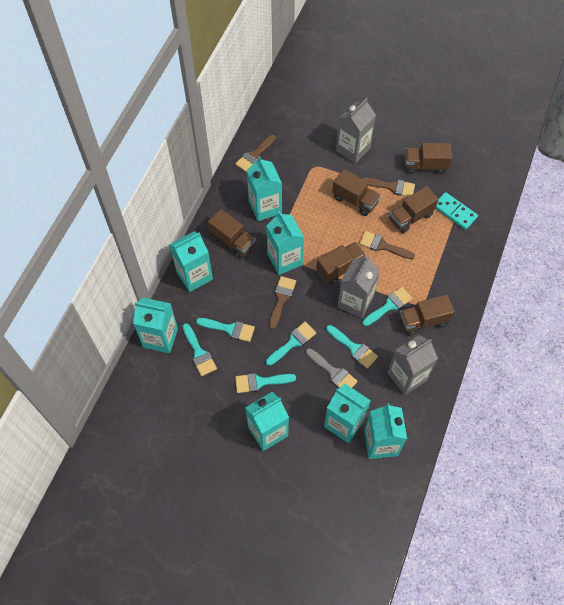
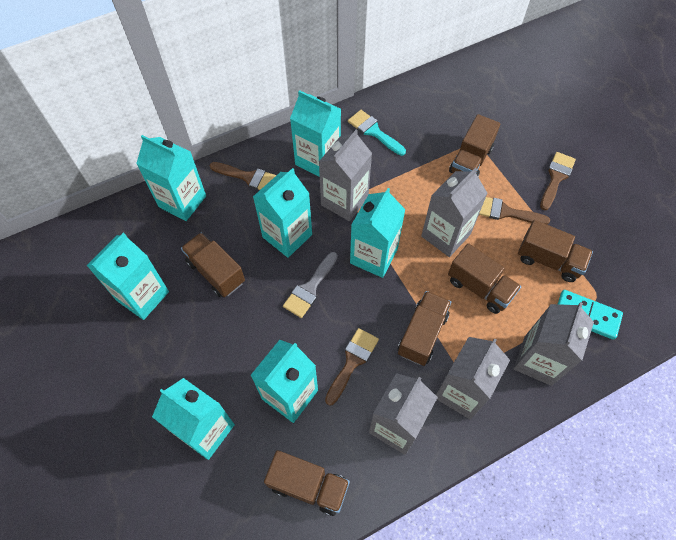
grey carton: 3 -> 5
turquoise brush: 6 -> 1

